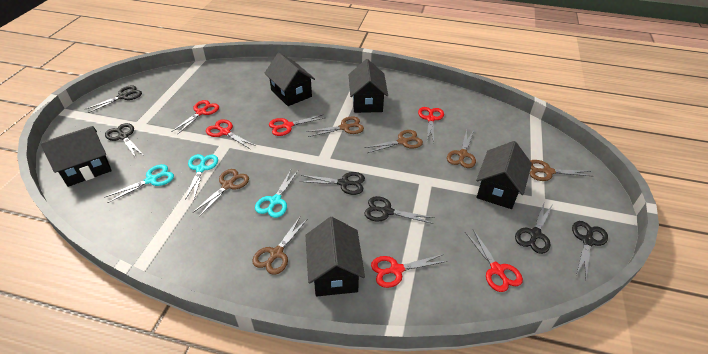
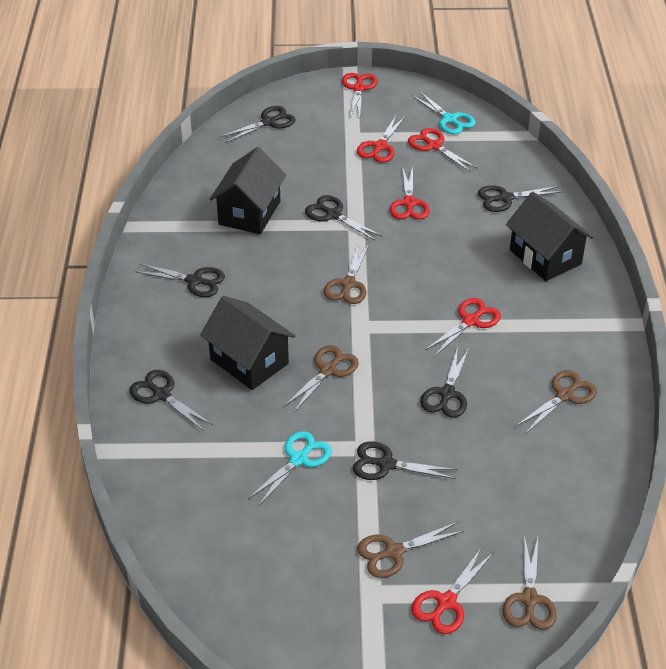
black house: 5 -> 3
black scissors: 6 -> 7
brown scissors: 6 -> 5
turquoise scissors: 3 -> 2

